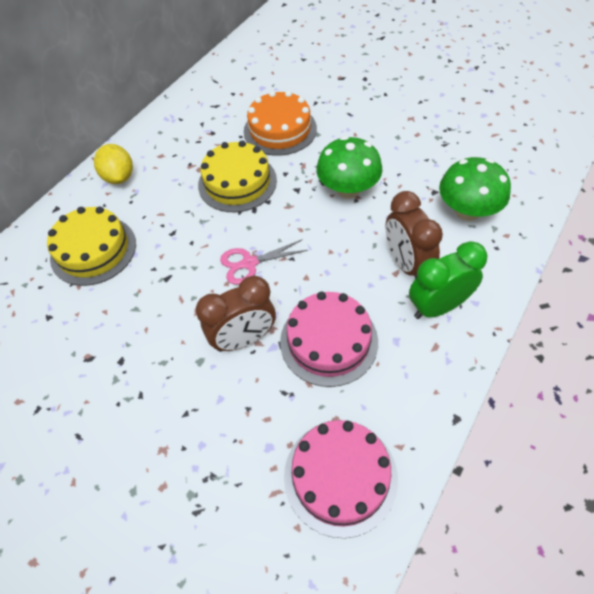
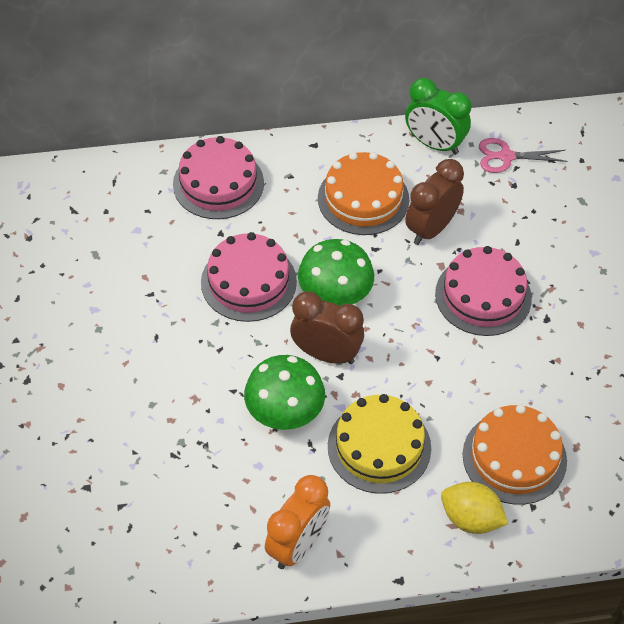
orange cake: 1 -> 2
orange clock: 0 -> 1
pink cake: 2 -> 3
yellow cake: 2 -> 1

